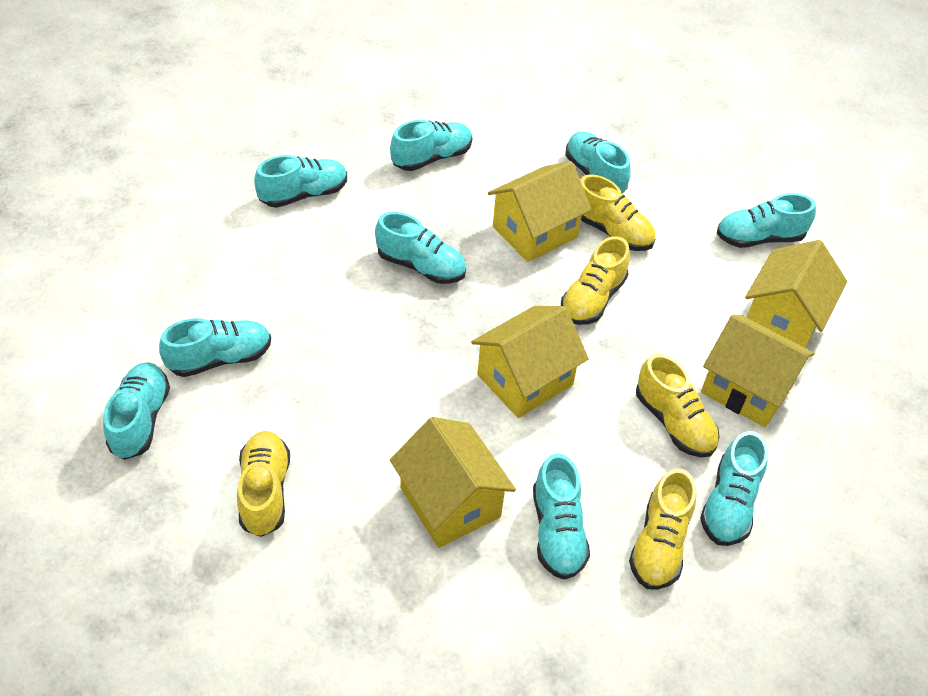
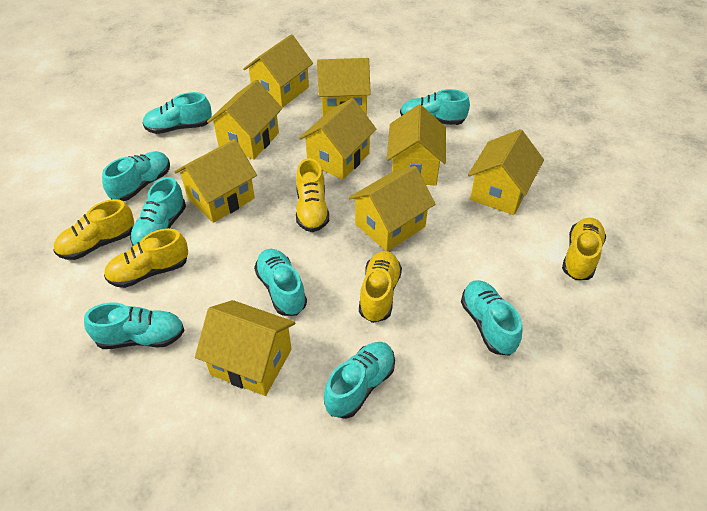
turquoise shoe: 9 -> 8
yellow house: 5 -> 9

